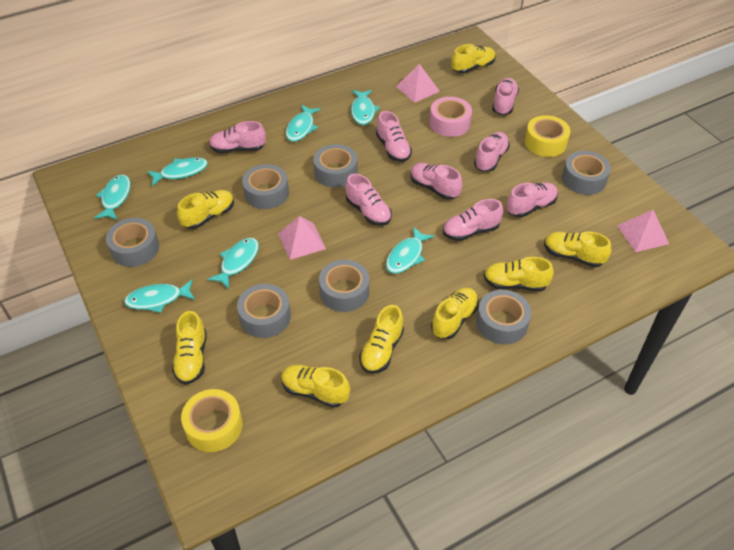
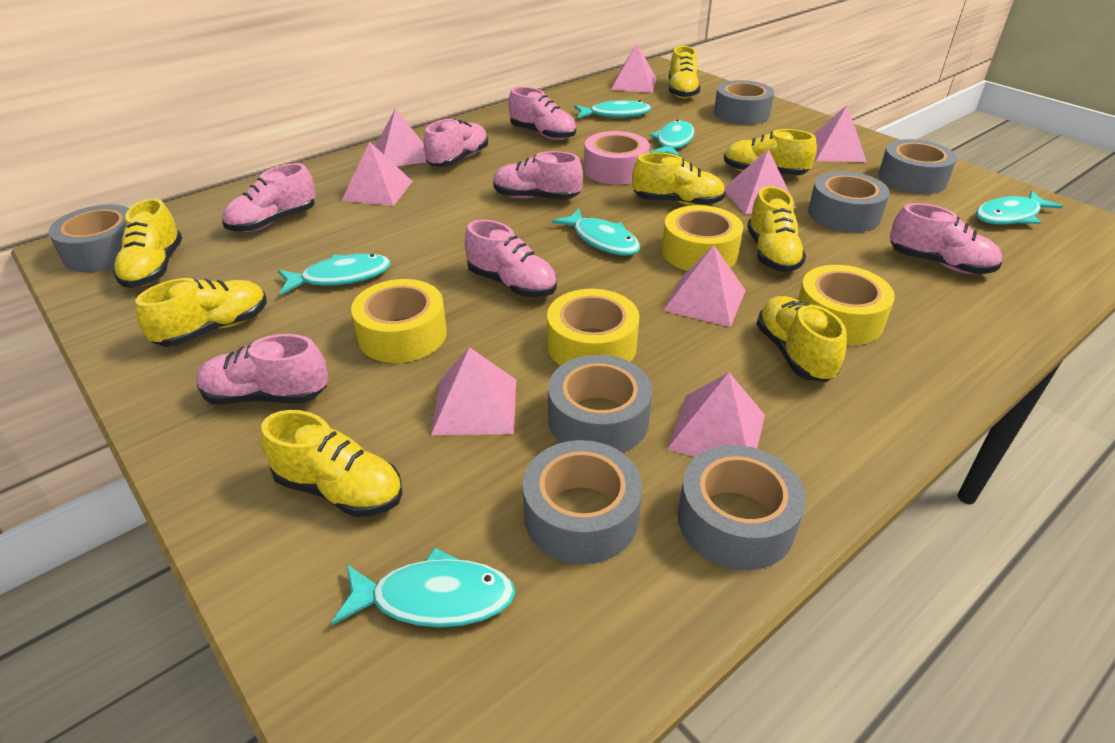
pink pyramid: 3 -> 8
pink shoe: 8 -> 7
turquoise fish: 7 -> 6
yellow tape: 2 -> 4

